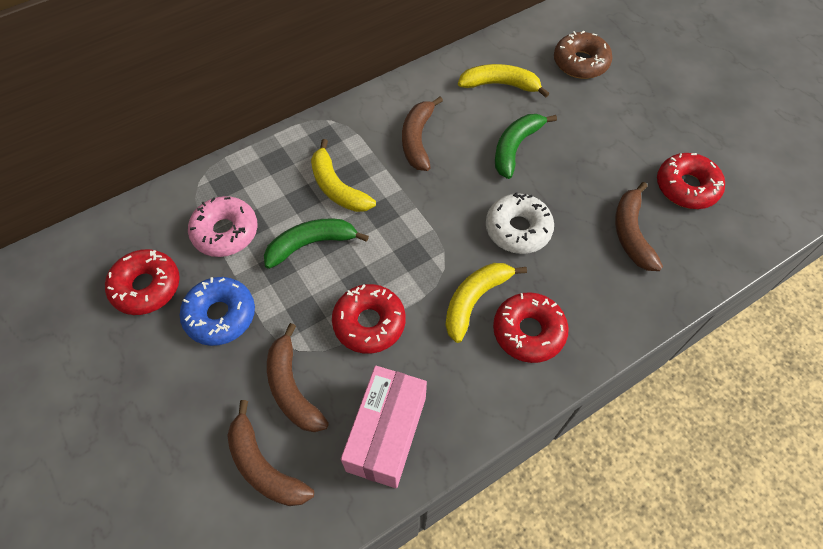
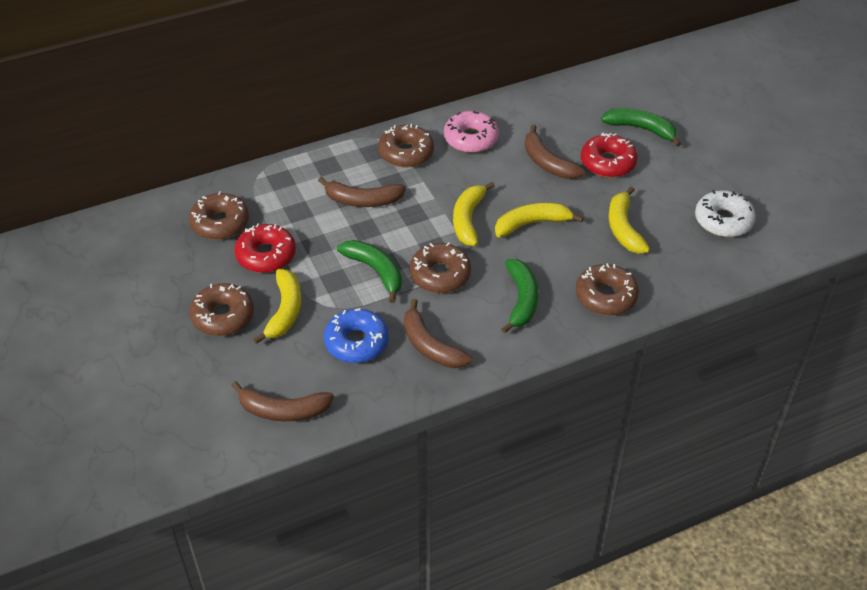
brown donut: 1 -> 5
green banana: 2 -> 3
pink box: 1 -> 0
red donut: 4 -> 2
yellow banana: 3 -> 4

